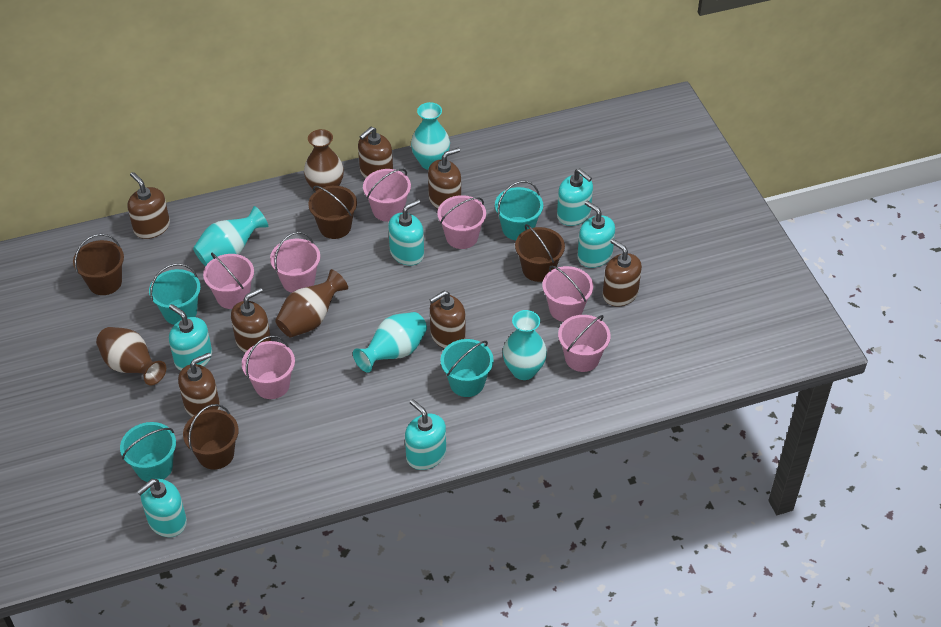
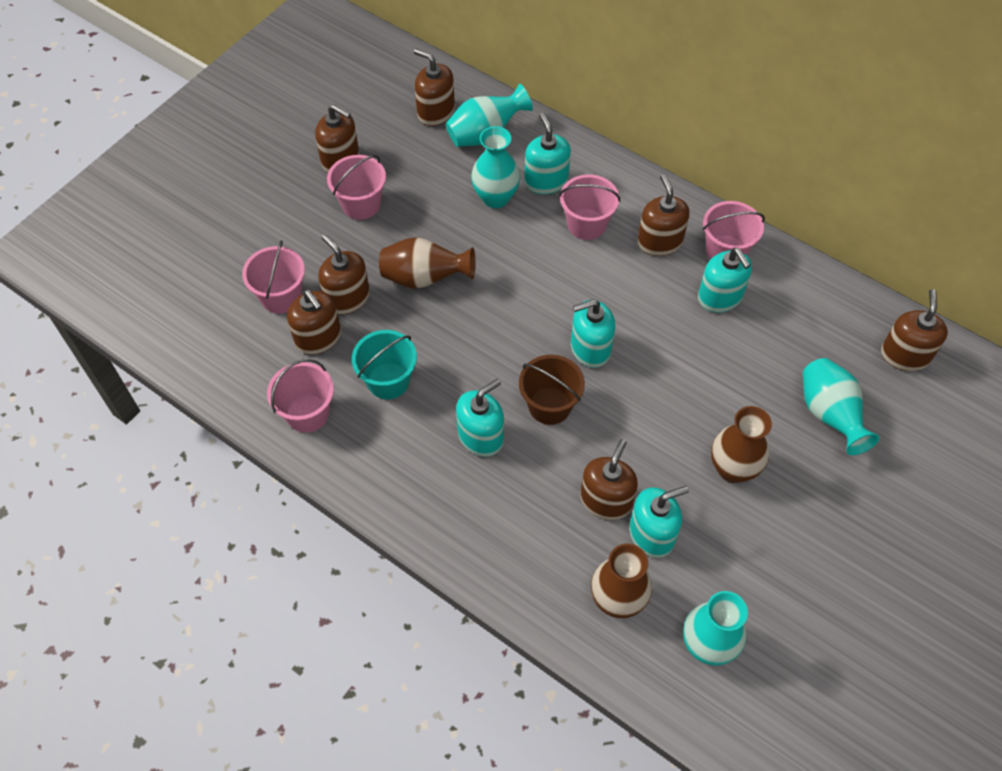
brown bucket: 4 -> 1
pink bucket: 7 -> 5
turquoise bucket: 4 -> 1
turquoise soap dispenser: 6 -> 5

